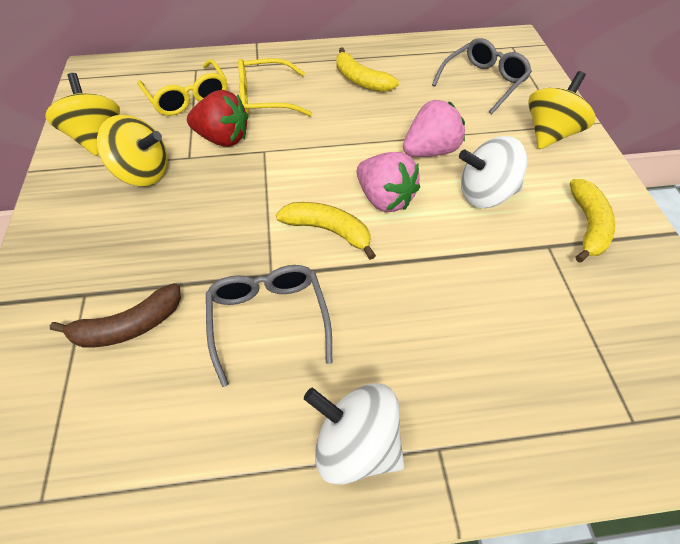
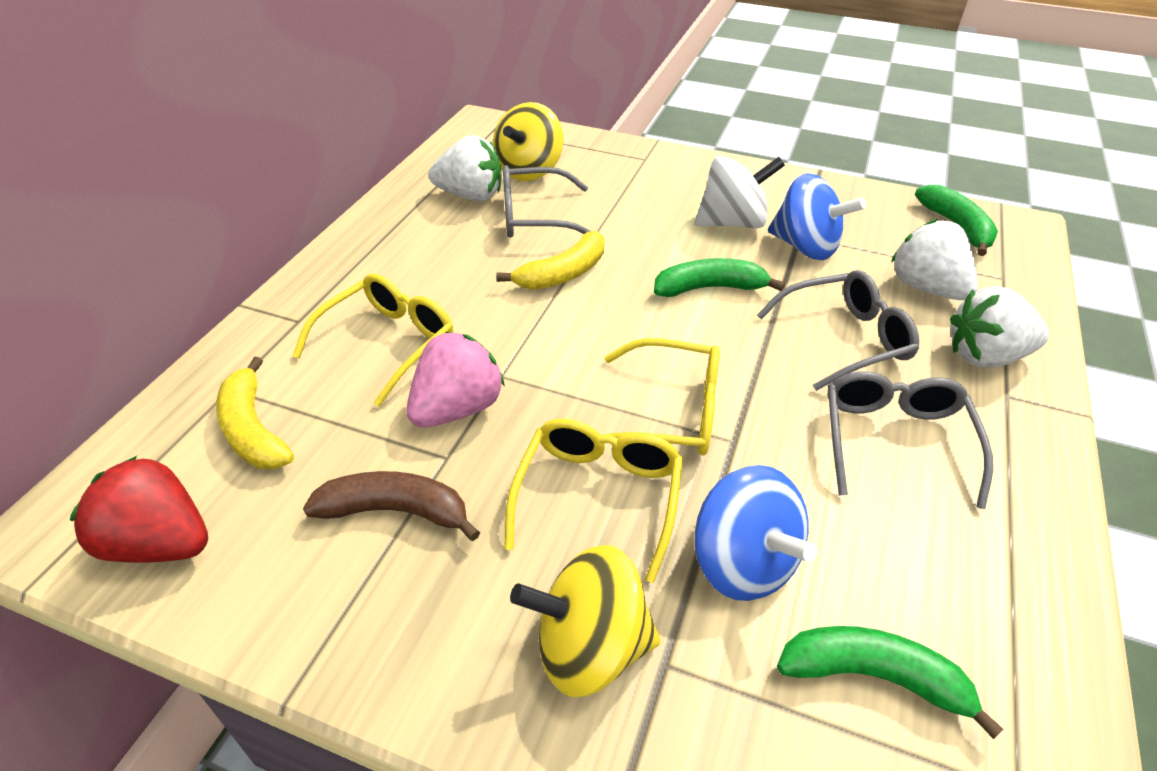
blue spinning top: 0 -> 2
green banana: 0 -> 3
grey glasses: 2 -> 3
pink strawberry: 2 -> 1
white spinning top: 2 -> 1
white strawberry: 0 -> 3
yellow banana: 3 -> 2
yellow glasses: 2 -> 3
yellow spinning top: 3 -> 2

